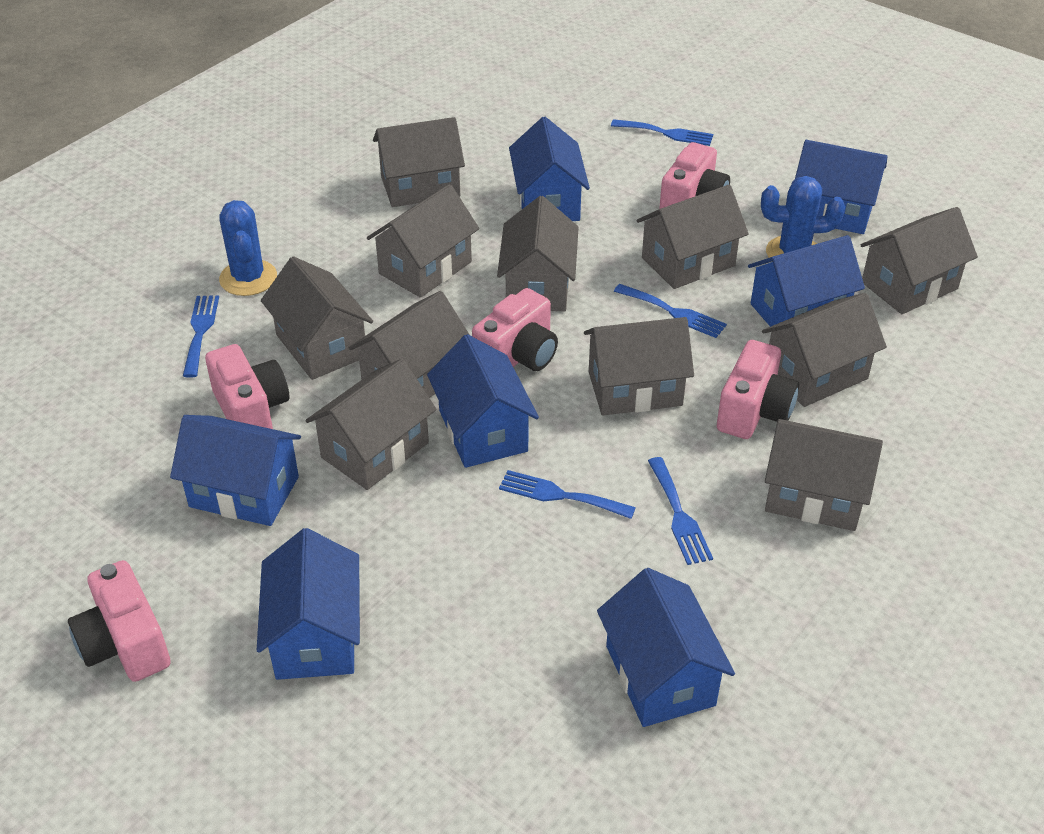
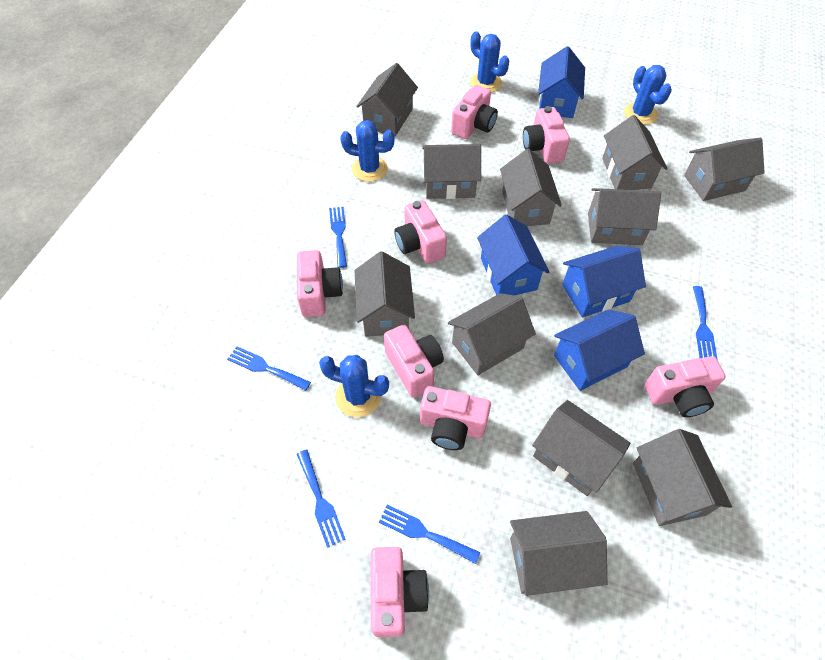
blue cactus: 2 -> 4
blue house: 7 -> 4
pink camera: 5 -> 8

